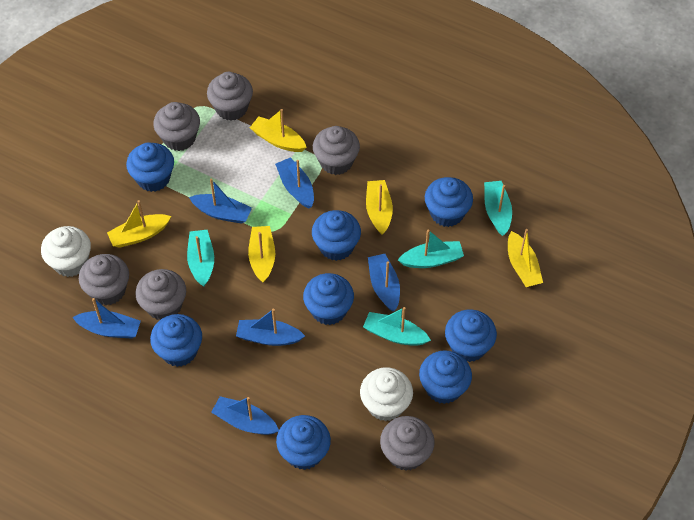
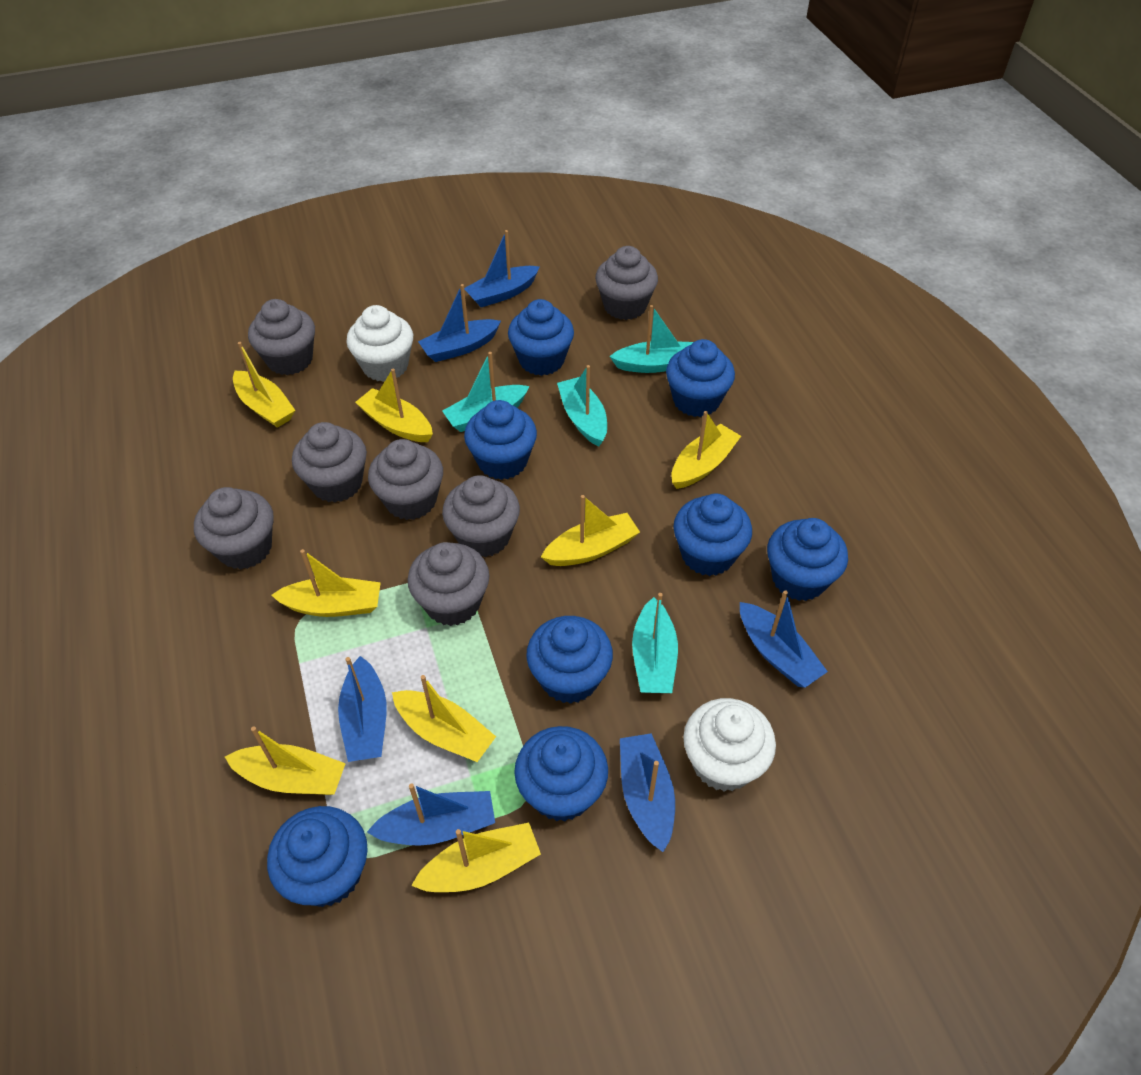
grey cupcake: 6 -> 7
yellow boat: 5 -> 8

